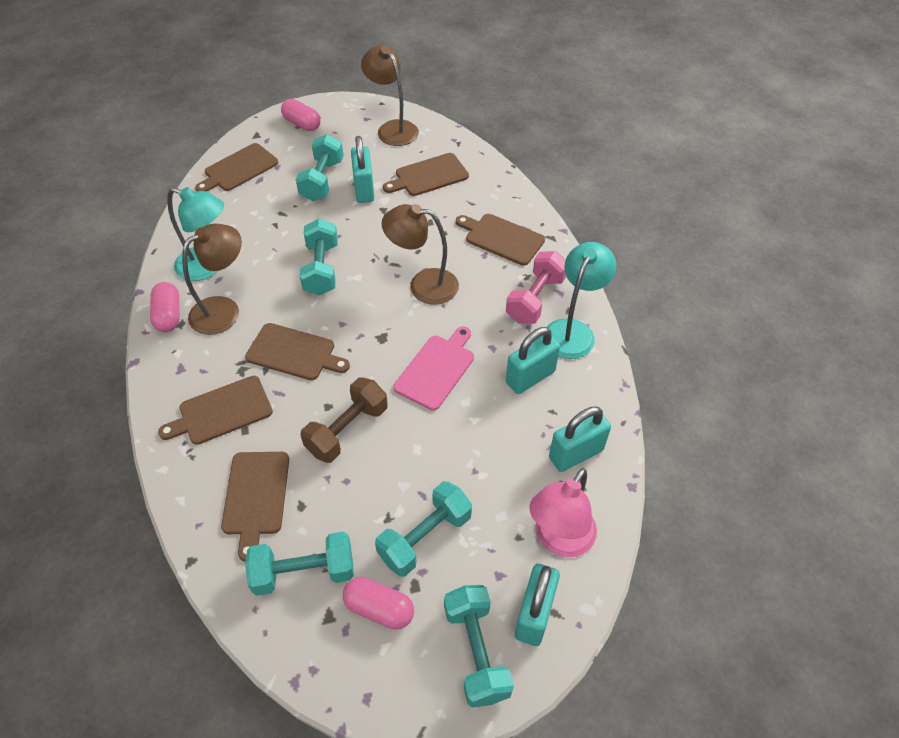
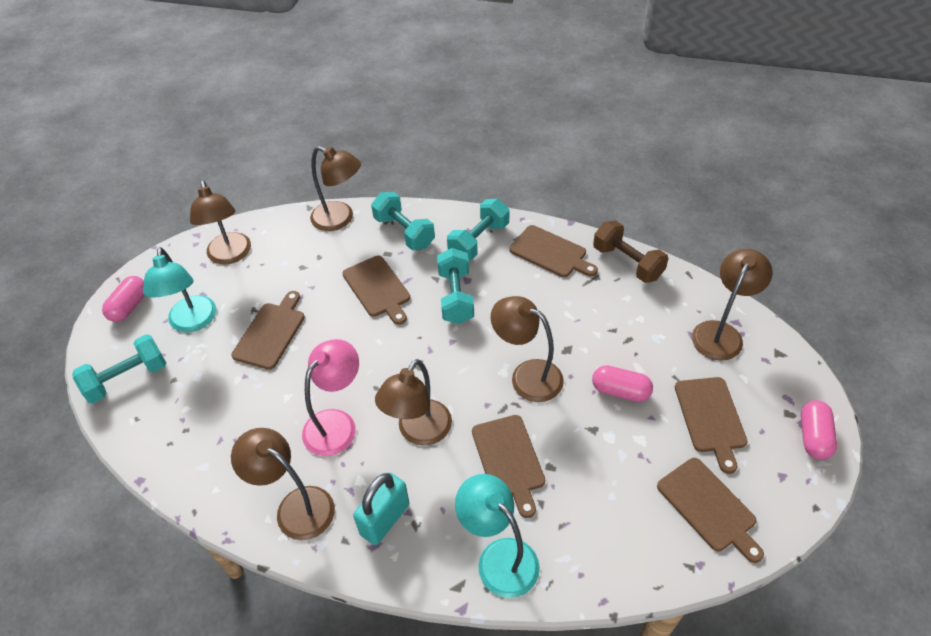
brown lamp: 3 -> 6
pink cutting board: 1 -> 0
pink dumbbell: 1 -> 0
turquoise dumbbell: 5 -> 4
turquoise padlock: 4 -> 1

